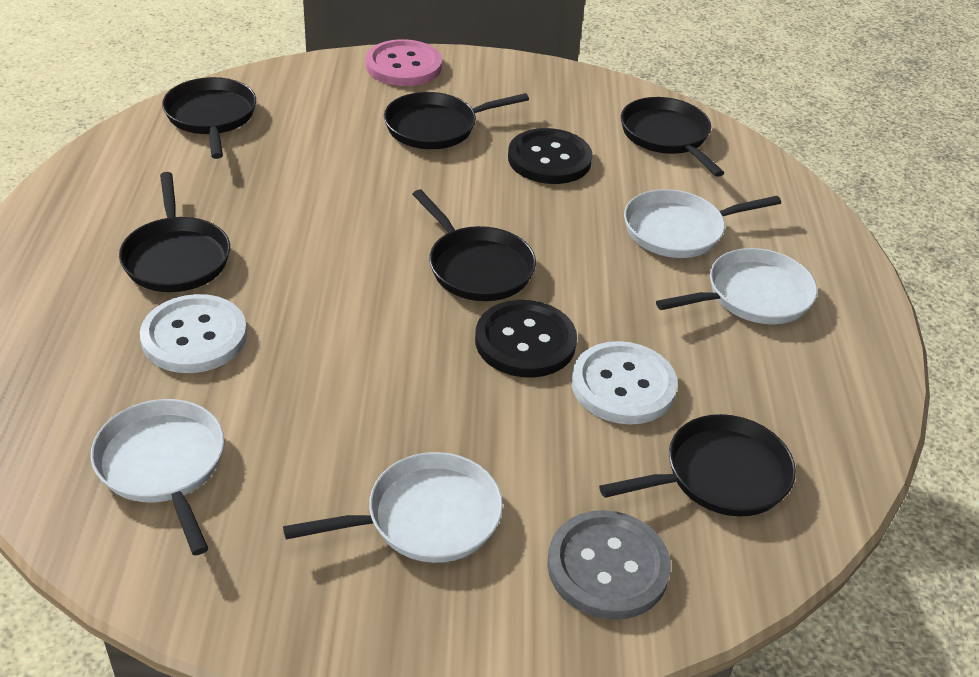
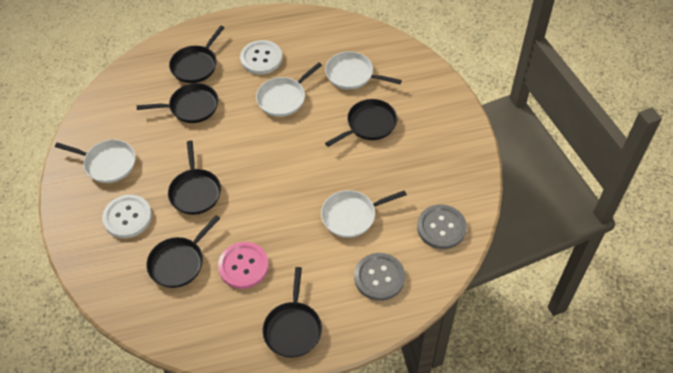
black button: 2 -> 0
grey button: 1 -> 2

